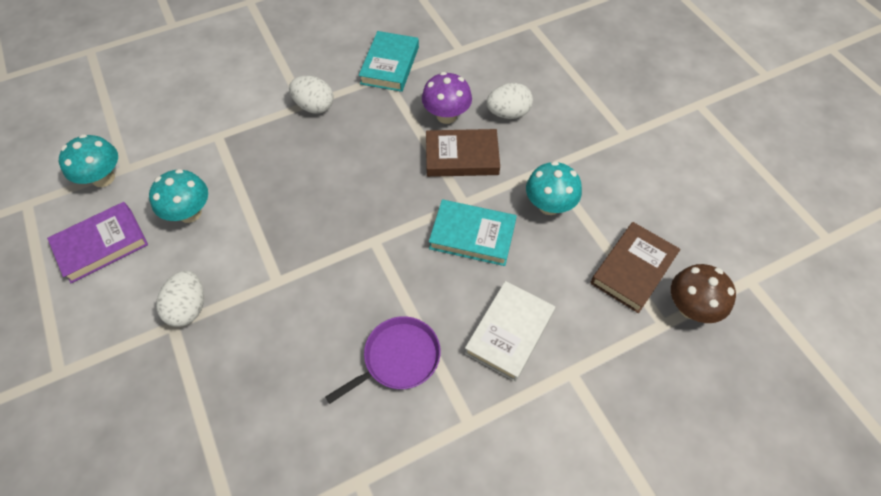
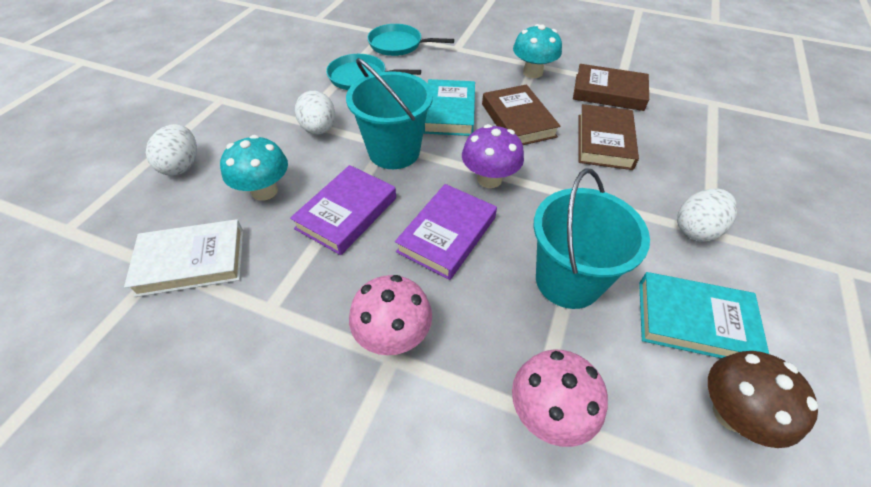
brown book: 2 -> 3
pink mushroom: 0 -> 2
purple book: 1 -> 2
purple pan: 1 -> 0
turquoise bucket: 0 -> 2
turquoise mushroom: 3 -> 2
turquoise pan: 0 -> 2

